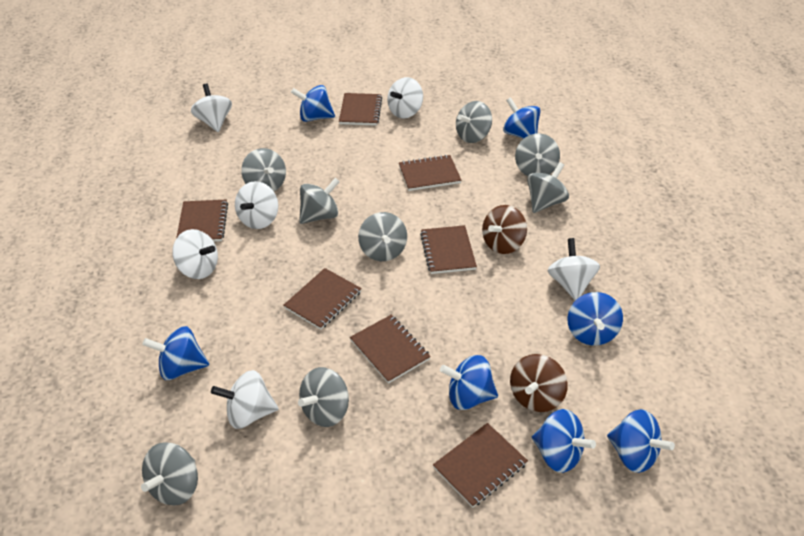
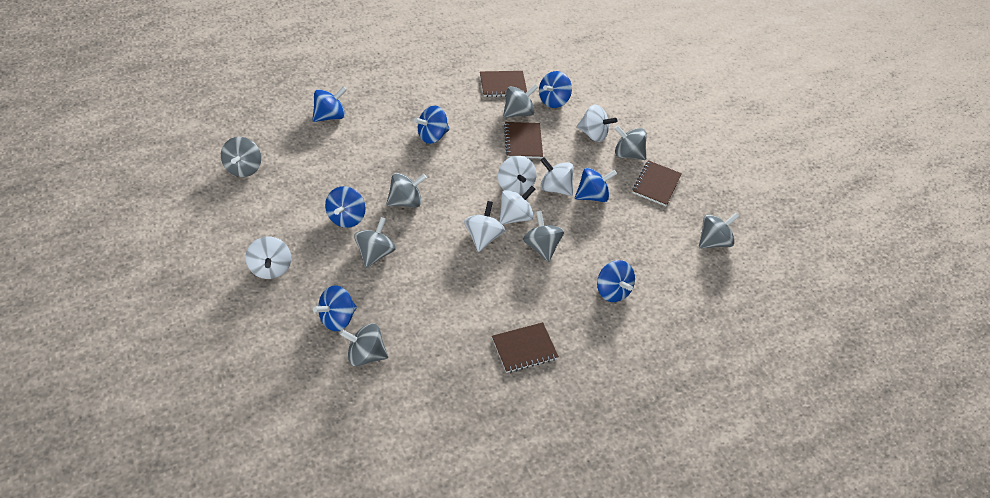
brown notebook: 7 -> 4
brown spinning top: 2 -> 0

